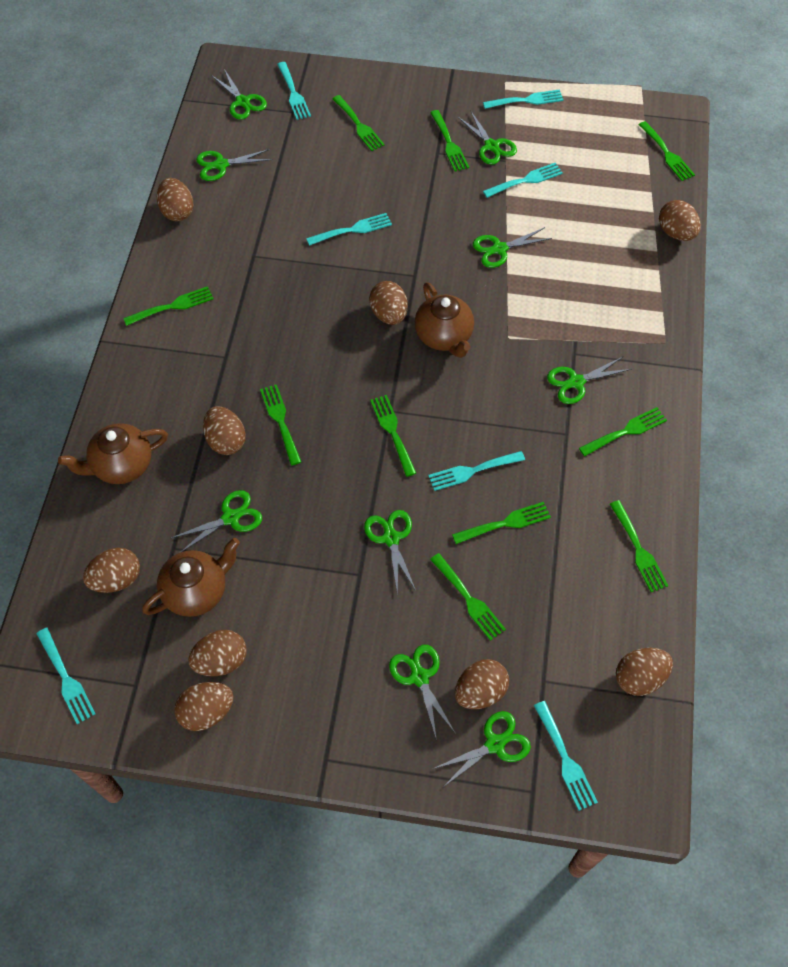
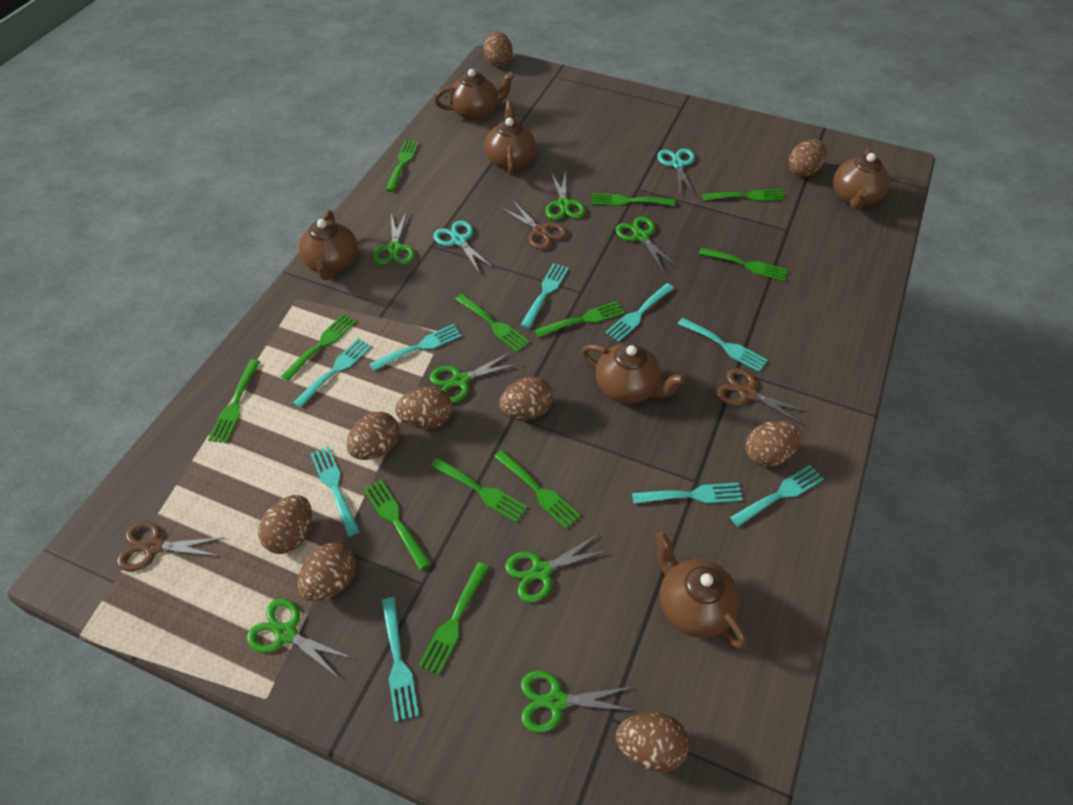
brown scissors: 0 -> 3
brown teapot: 3 -> 6
green fork: 10 -> 12
green scissors: 9 -> 7
turquoise fork: 7 -> 9
turquoise scissors: 0 -> 2

